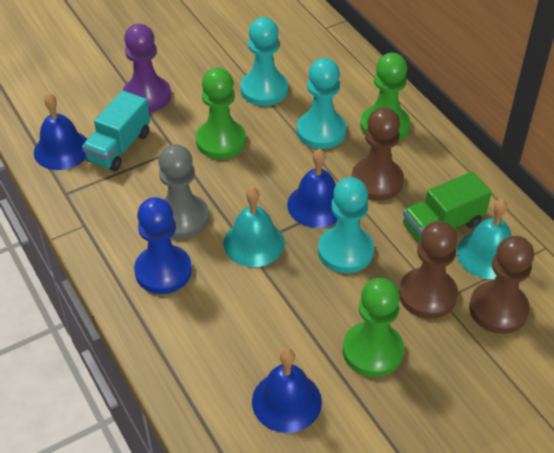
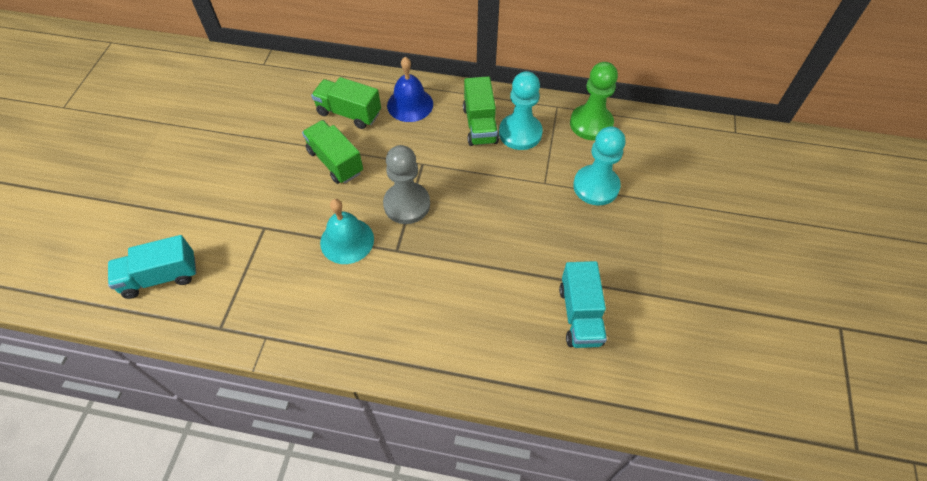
blue bell: 3 -> 1
blue pawn: 1 -> 0
brown pawn: 3 -> 0
green pawn: 3 -> 1
green truck: 1 -> 3
purple pawn: 1 -> 0
turquoise bell: 2 -> 1
turquoise pawn: 3 -> 2
turquoise truck: 1 -> 2

